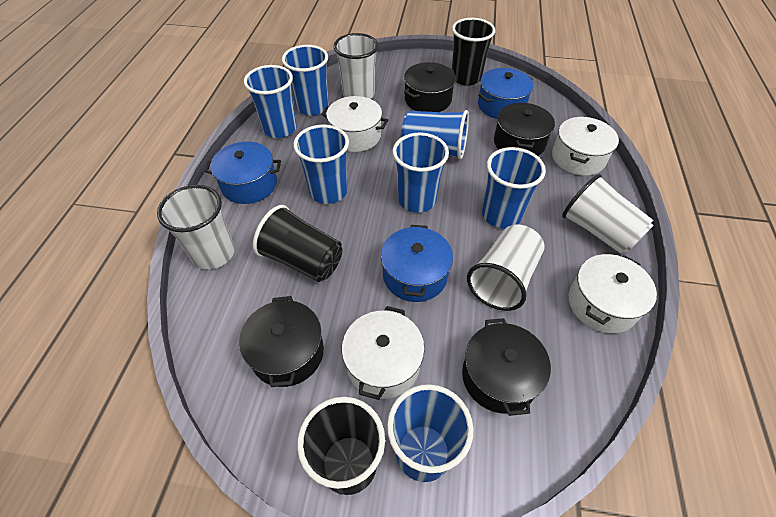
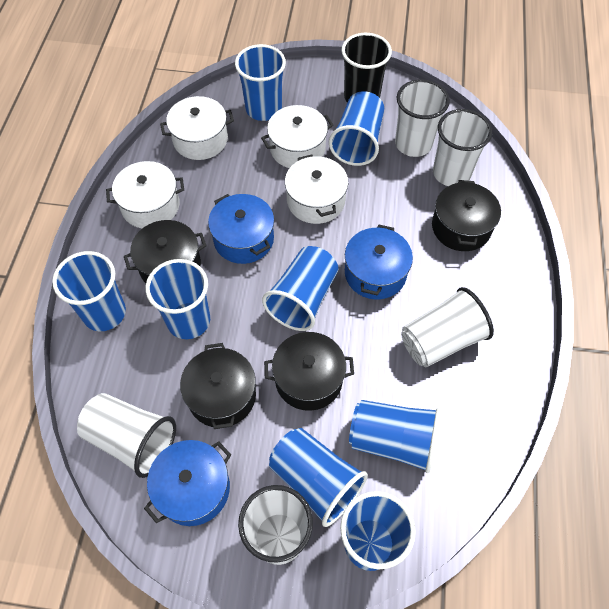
black cup: 3 -> 1
blue cup: 7 -> 8
white cup: 4 -> 5

